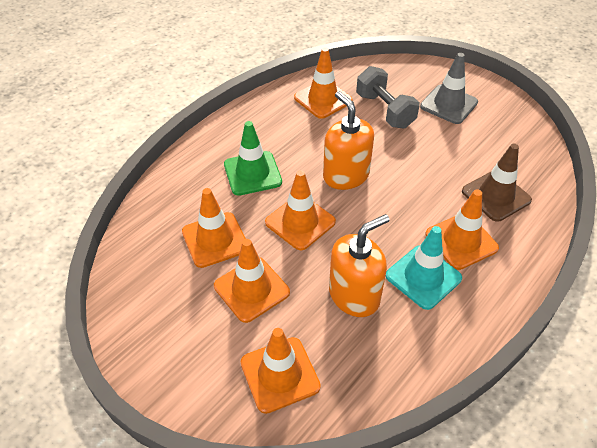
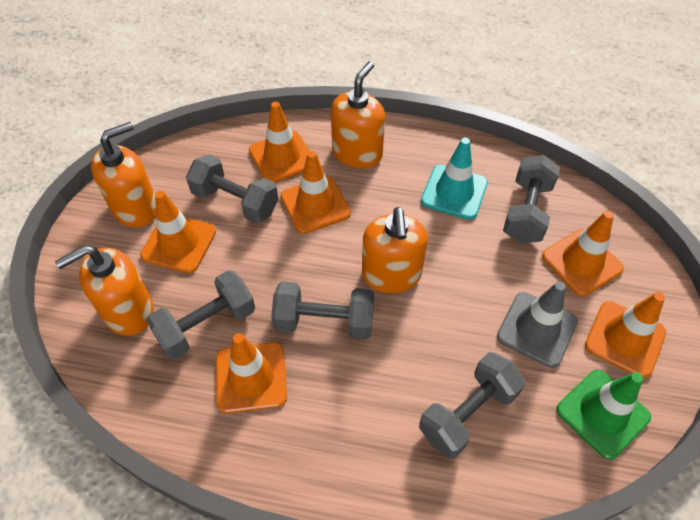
brown traffic cone: 1 -> 0
grey dumbbell: 1 -> 5
orange soap dispenser: 2 -> 4

